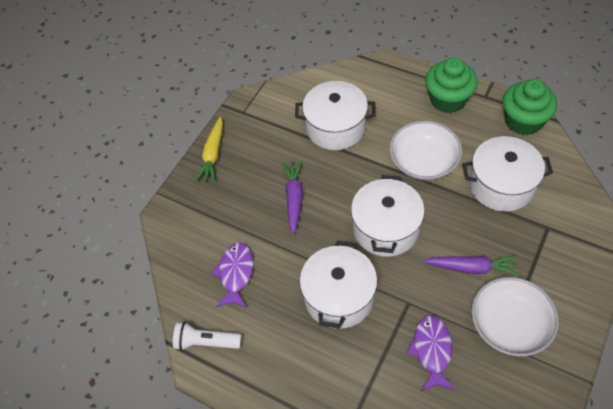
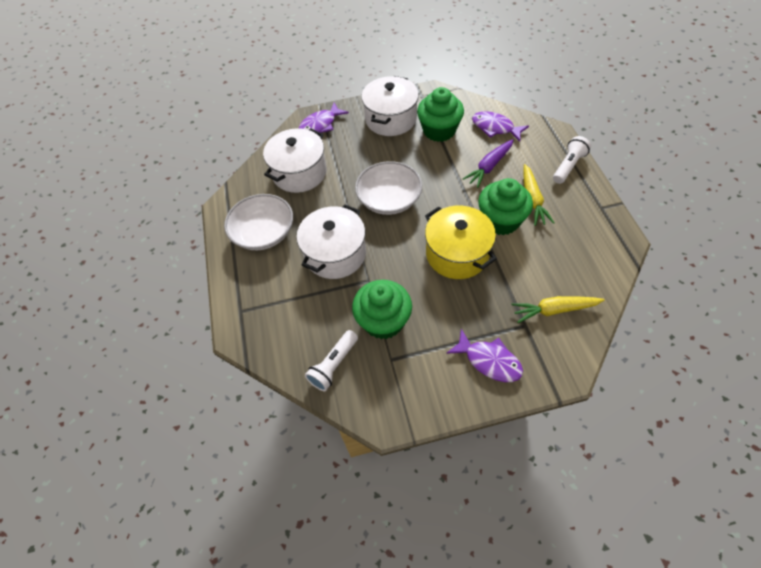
green cupcake: 2 -> 3
purple carrot: 2 -> 1
purple fish: 2 -> 3
white flashlight: 1 -> 2
white pot: 4 -> 3
yellow carrot: 1 -> 2
yellow pot: 0 -> 1

